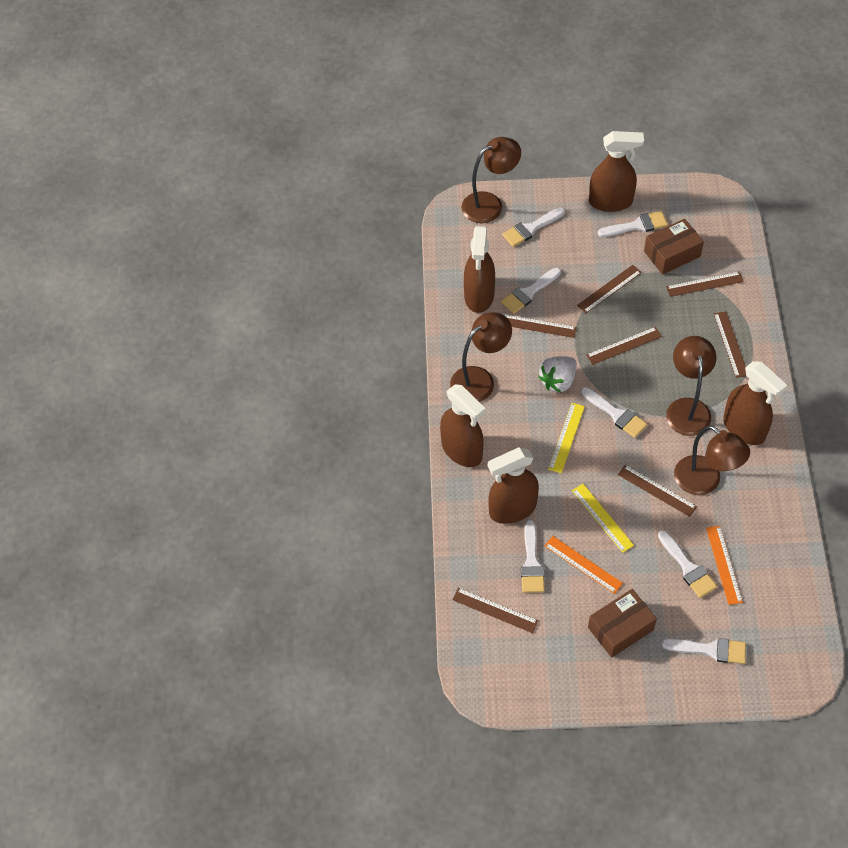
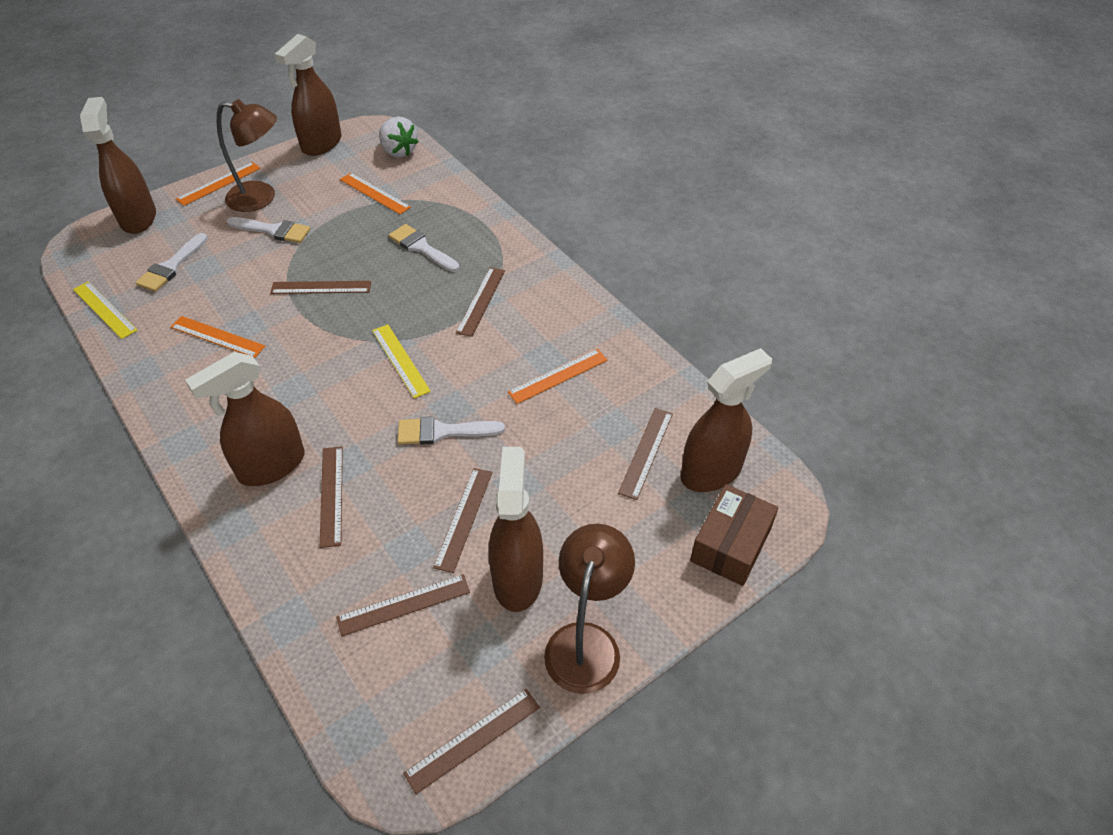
brown box: 2 -> 1
brown lamp: 4 -> 2
orange ruler: 2 -> 4
white brush: 7 -> 4

